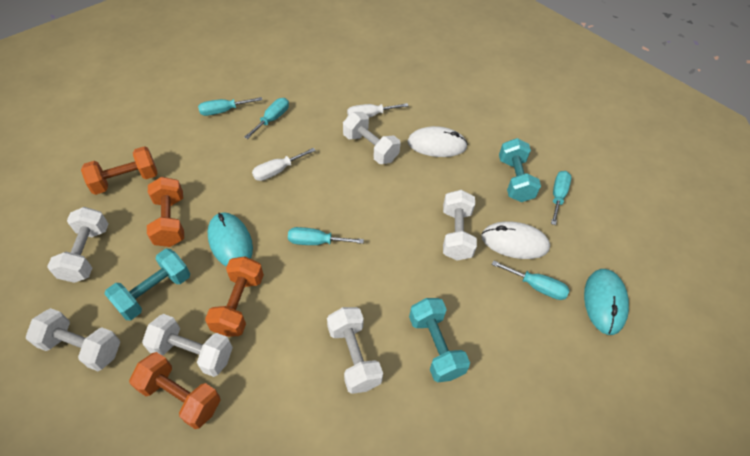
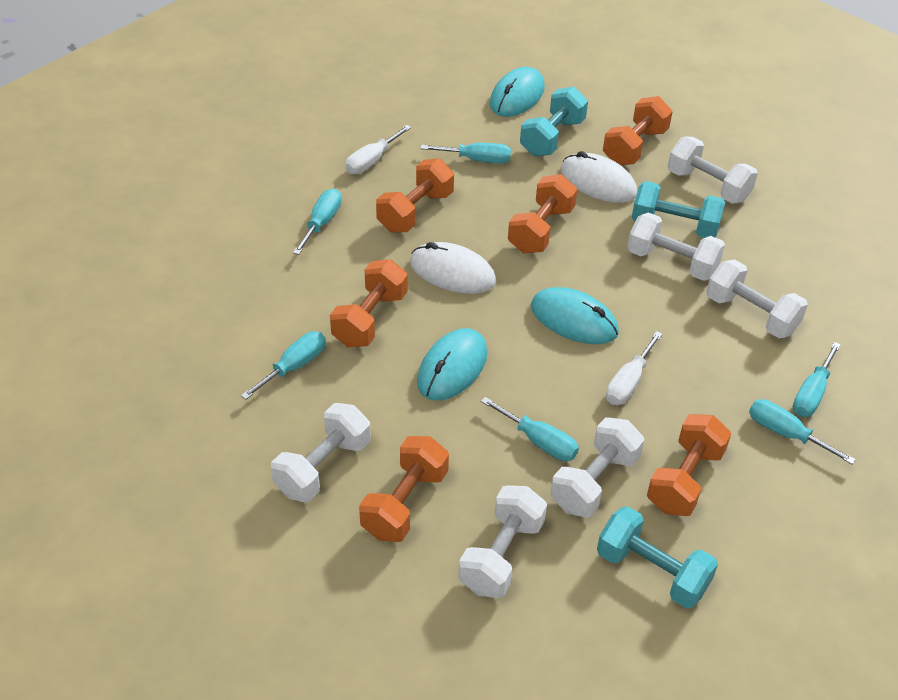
orange dumbbell: 4 -> 6
turquoise mouse: 2 -> 3
turquoise screwdriver: 5 -> 6

